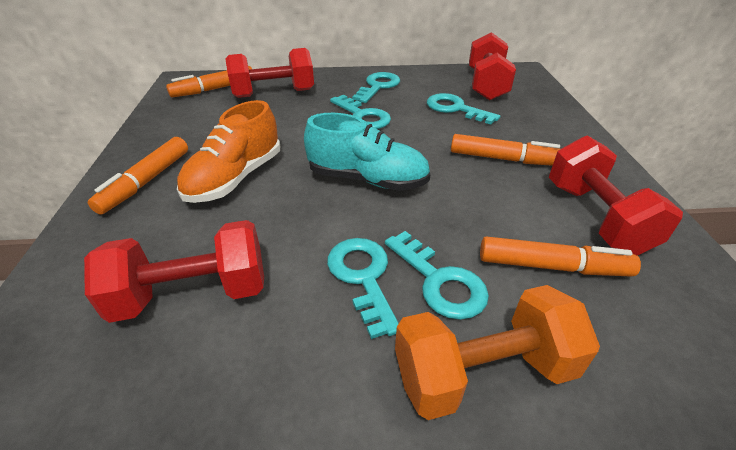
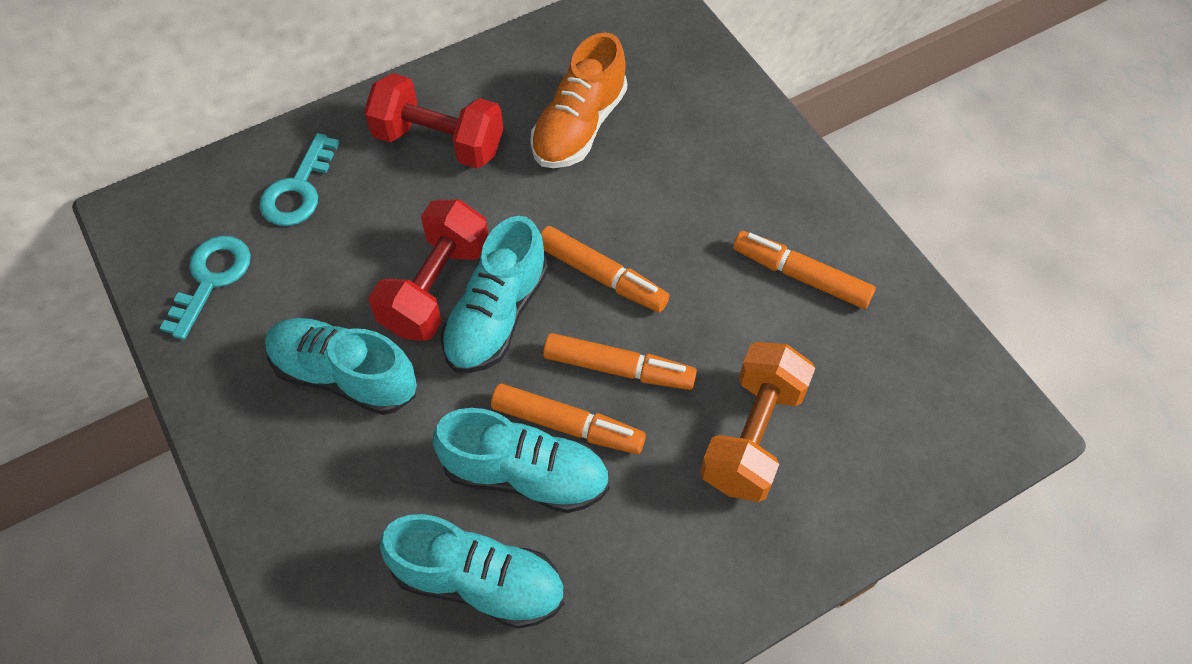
red dumbbell: 4 -> 2
turquoise key: 5 -> 2
turquoise shoe: 1 -> 4

